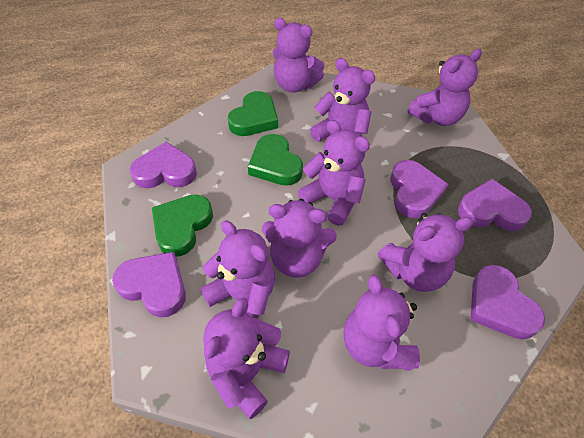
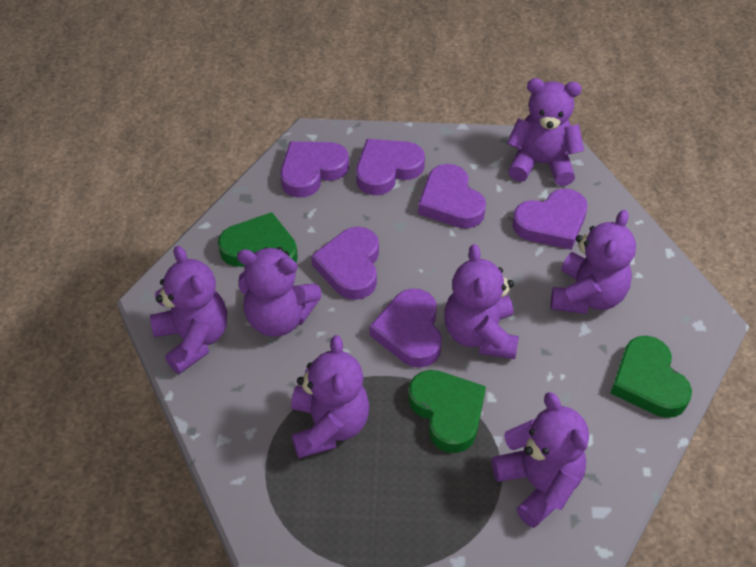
purple heart: 5 -> 6
purple teddy bear: 9 -> 7

